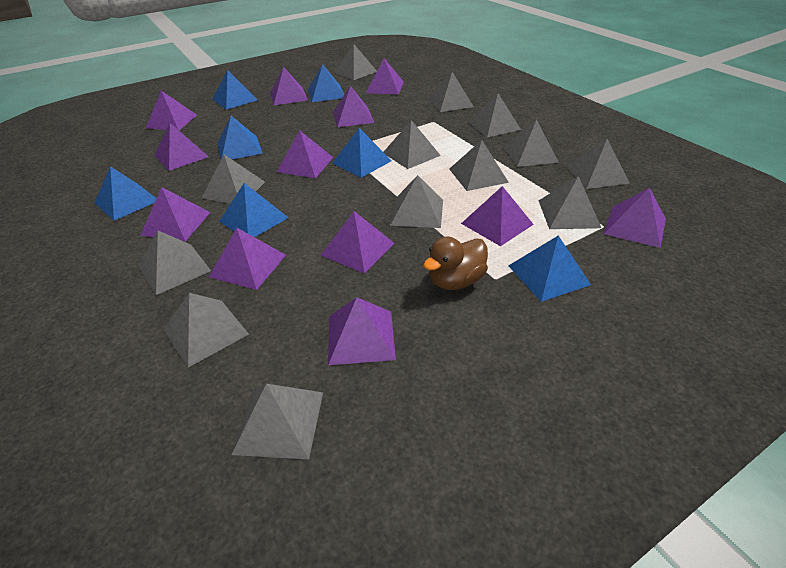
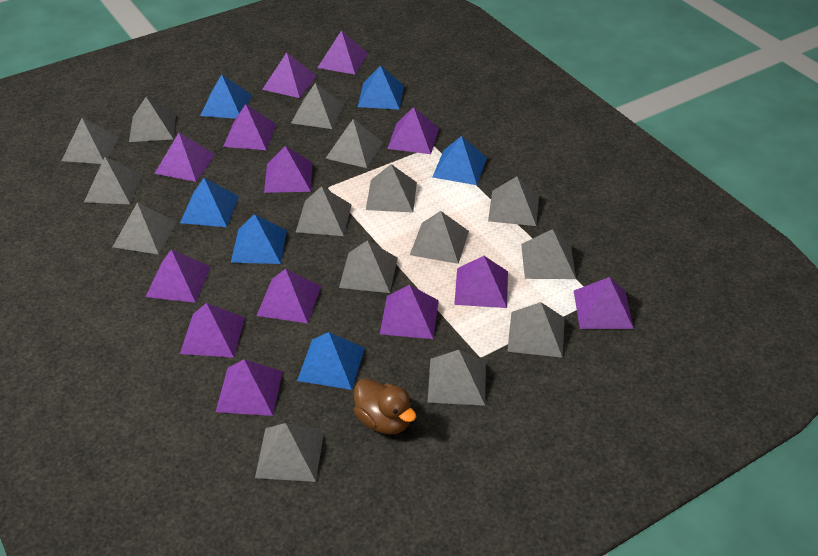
blue pyramid: 7 -> 6
grey pyramid: 13 -> 15
purple pyramid: 12 -> 13

